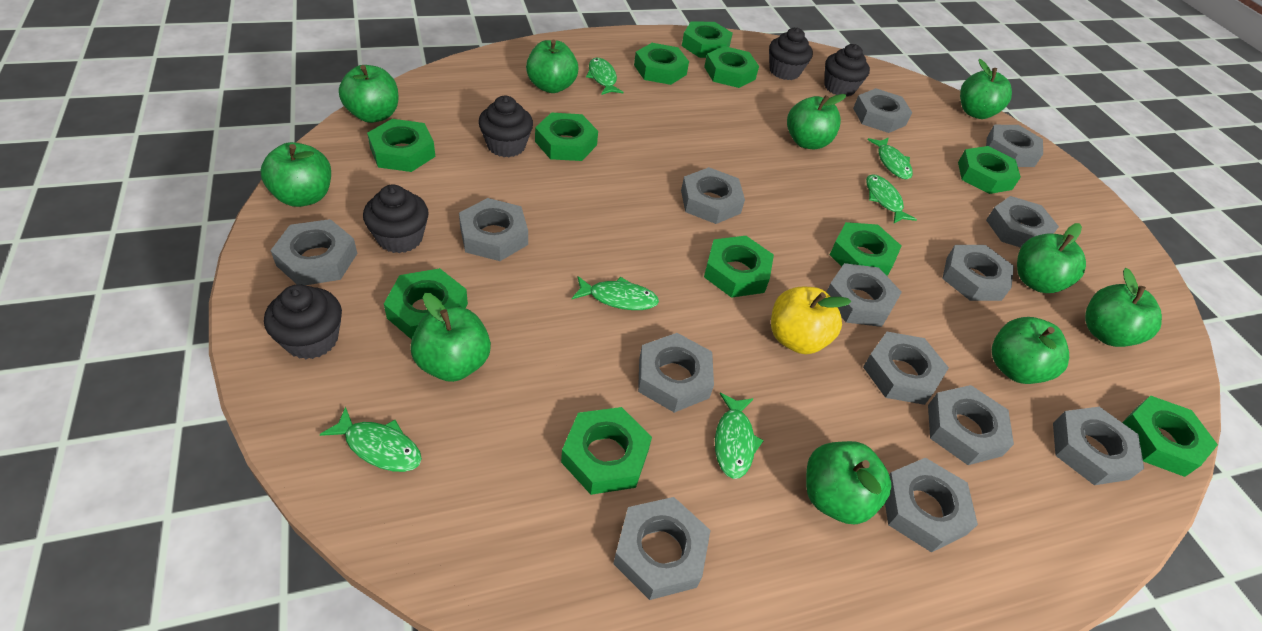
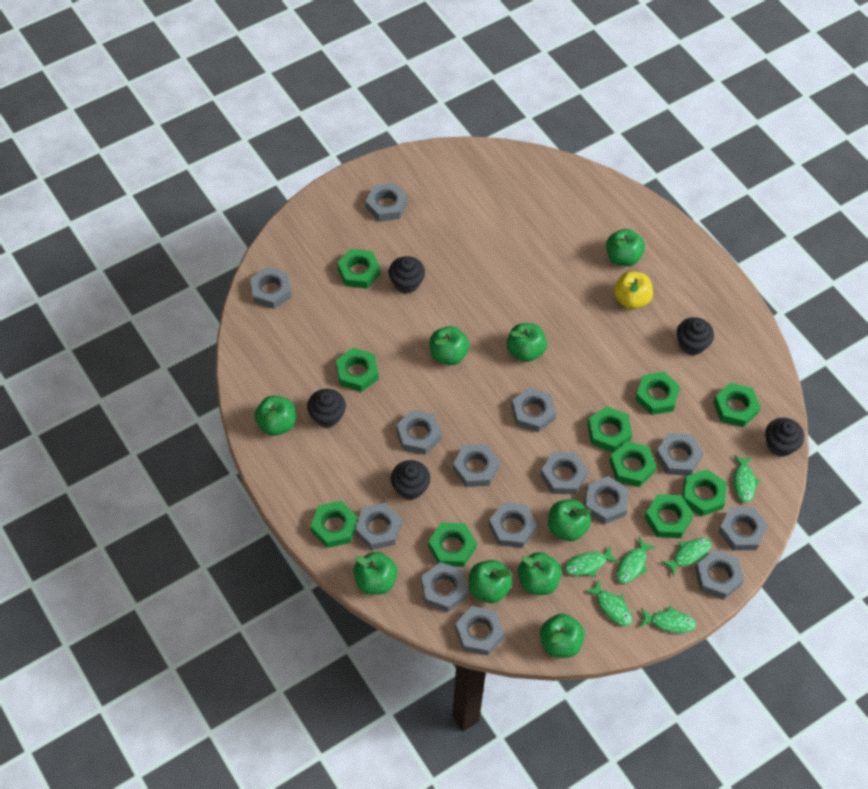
green apple: 10 -> 9
green nut: 11 -> 10

